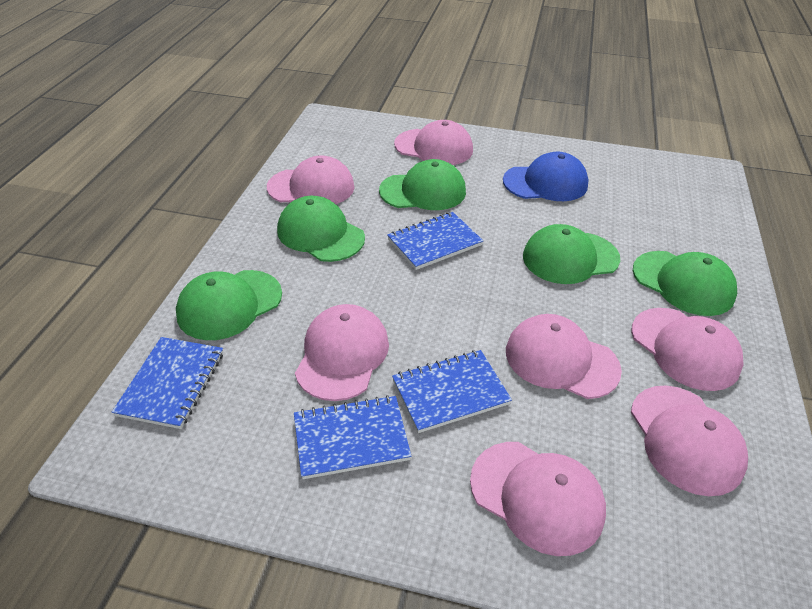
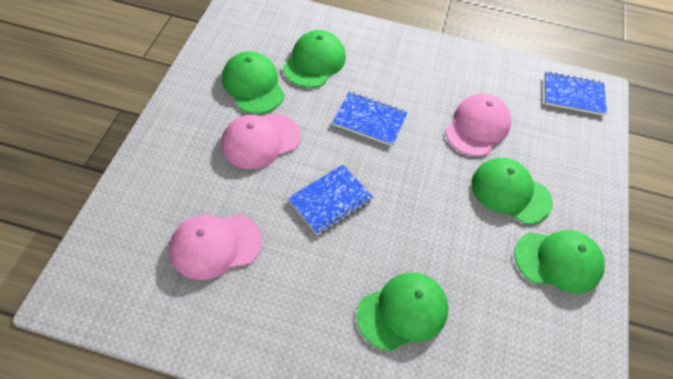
blue cap: 1 -> 0
blue notebook: 4 -> 3
pink cap: 7 -> 3

